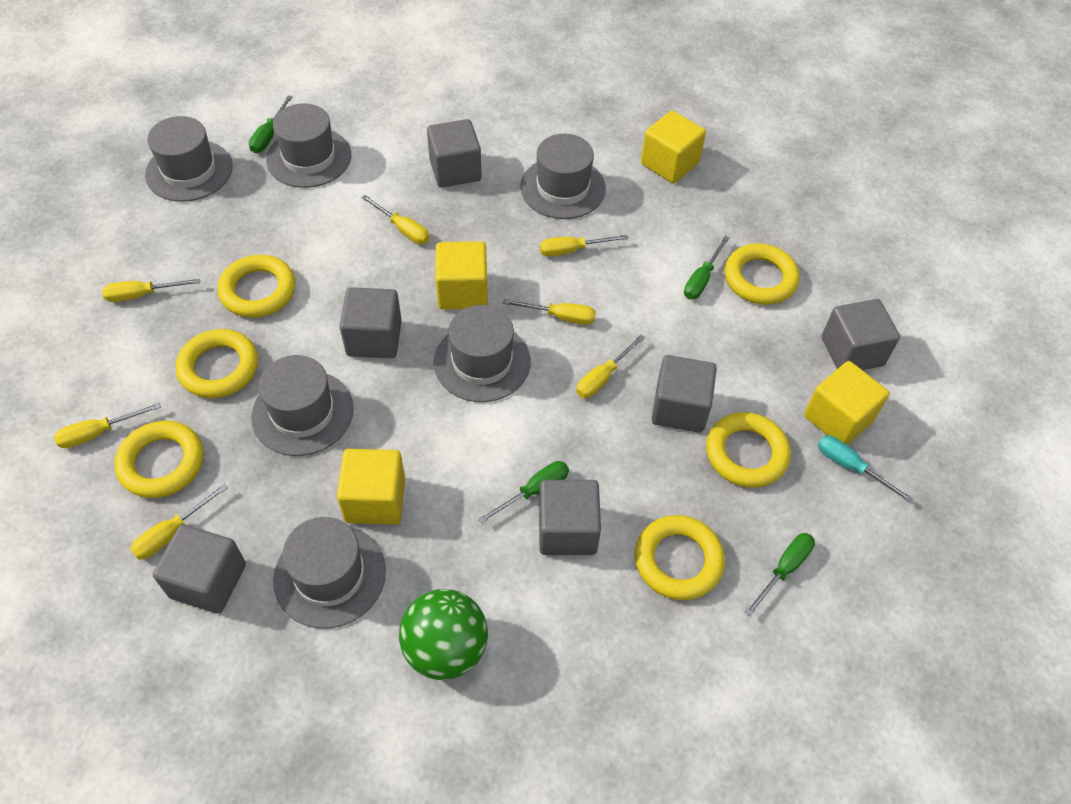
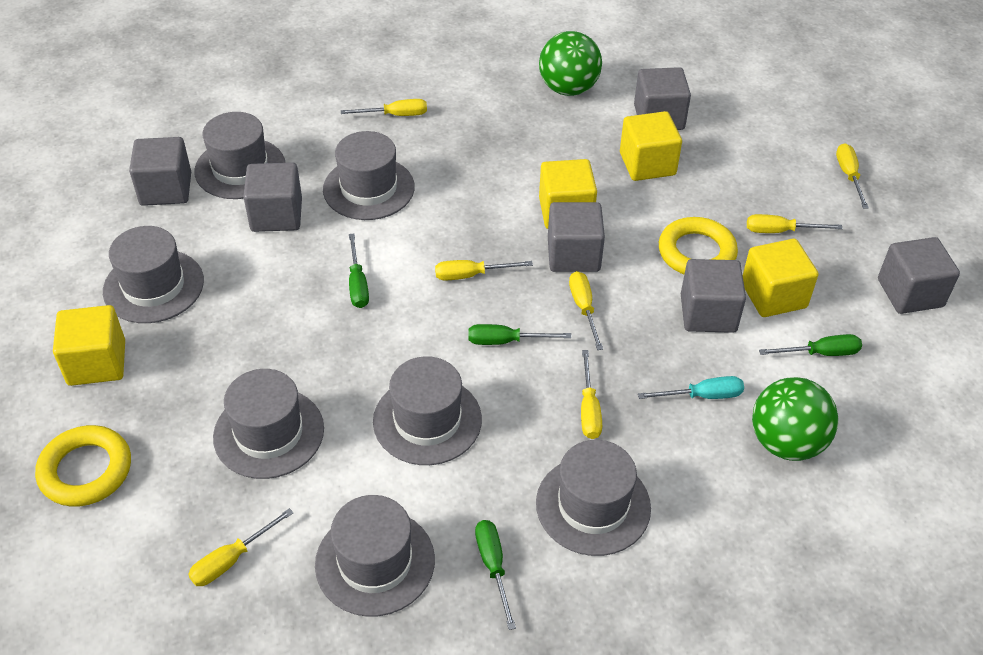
green ball: 1 -> 2
grey hat: 6 -> 7
yellow ring: 6 -> 2

